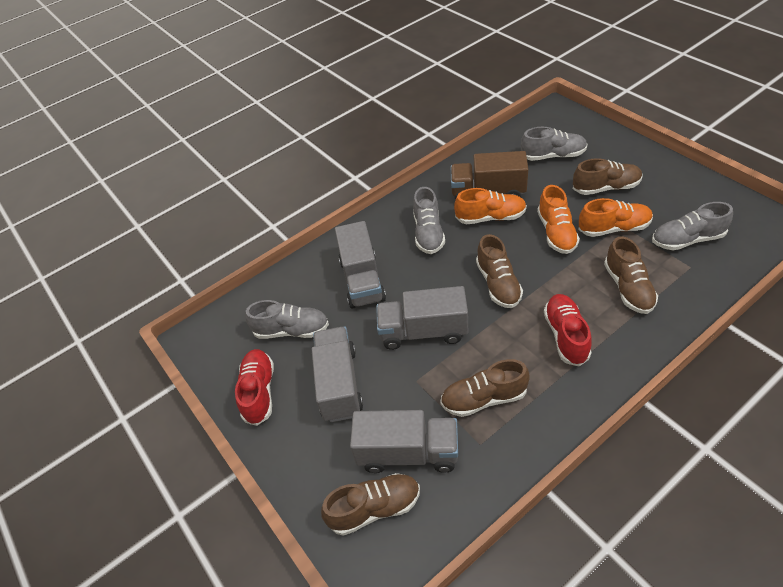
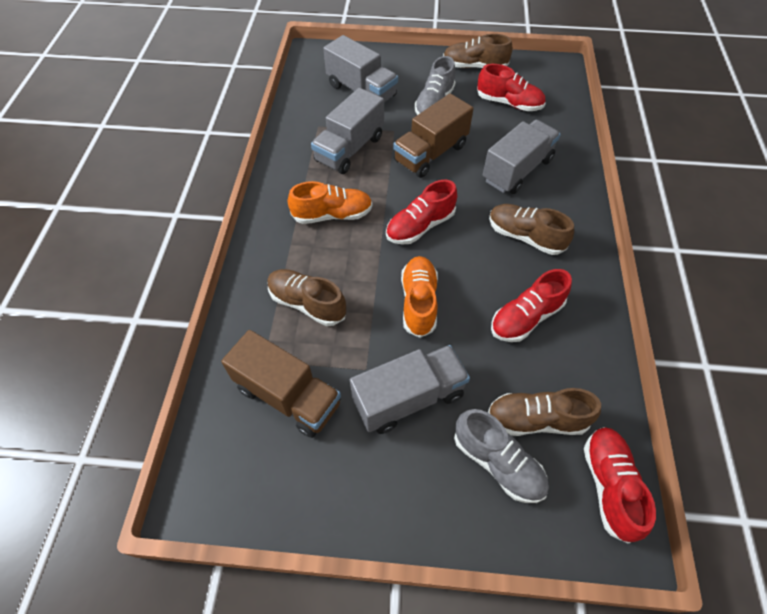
brown shoe: 5 -> 4
brown truck: 1 -> 2
grey shoe: 4 -> 2
orange shoe: 3 -> 2
red shoe: 2 -> 4

